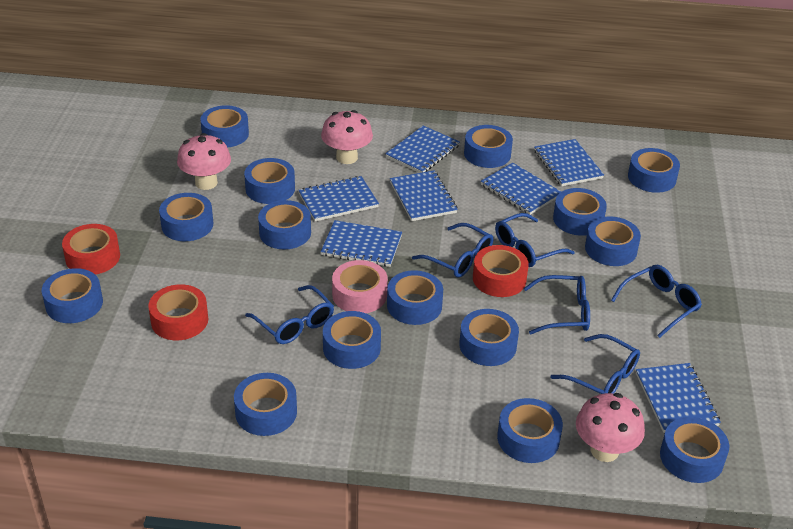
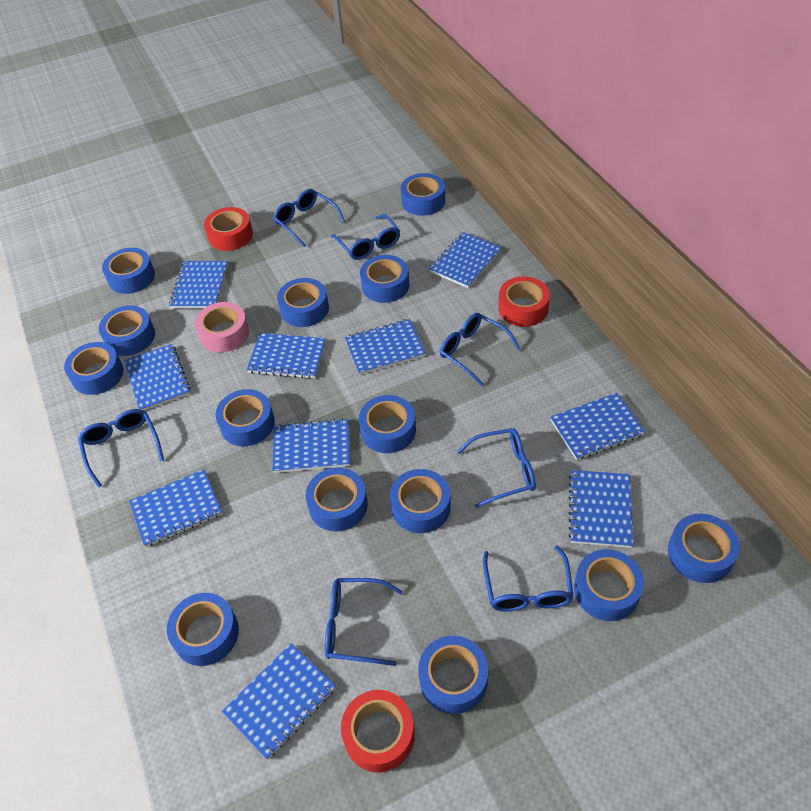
blue glasses: 6 -> 7
blue notebook: 7 -> 10
blue tape: 15 -> 14
pink mushroom: 3 -> 0

